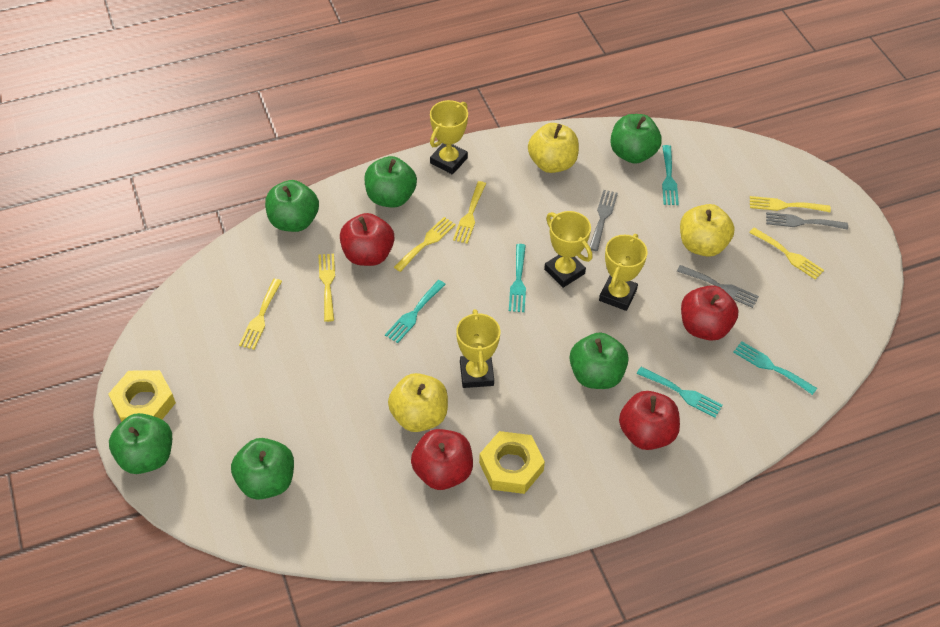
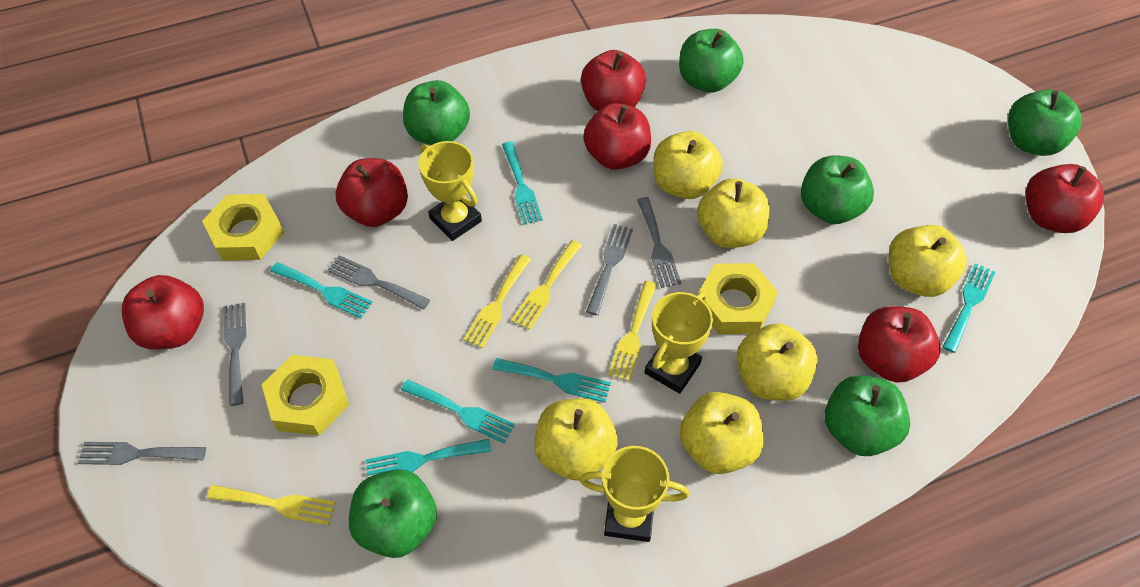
grey fork: 3 -> 5
red apple: 4 -> 6
turquoise fork: 5 -> 6
yellow apple: 3 -> 6
yellow fork: 6 -> 4
yellow nut: 2 -> 3
yellow trophy: 4 -> 3

